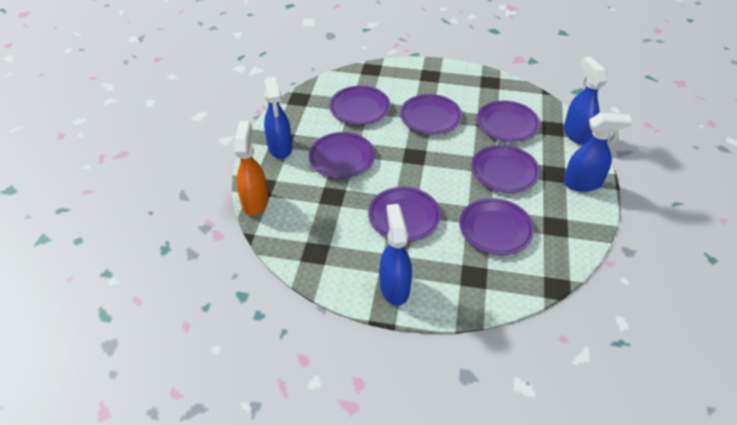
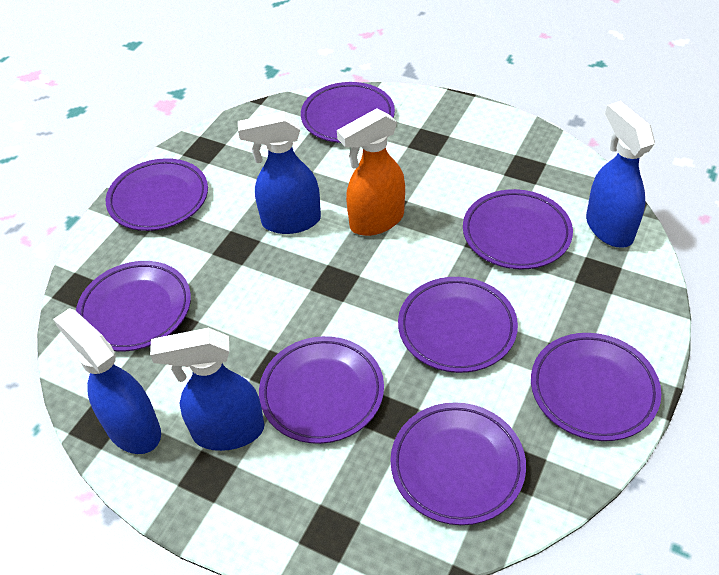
purple plate: 7 -> 8

